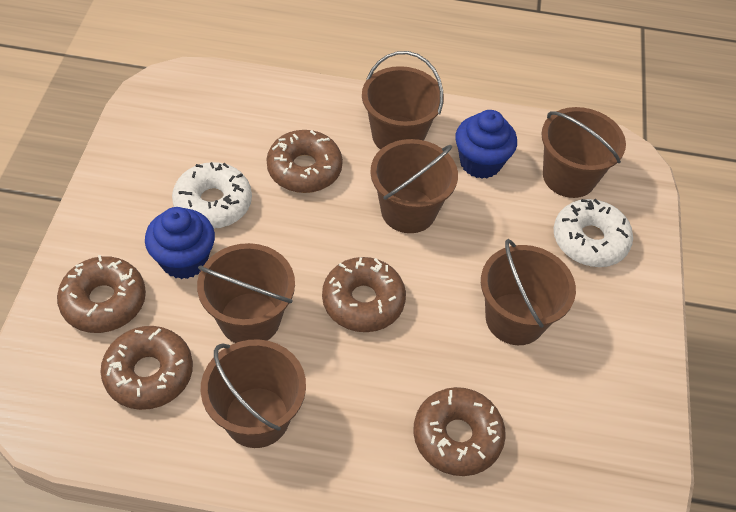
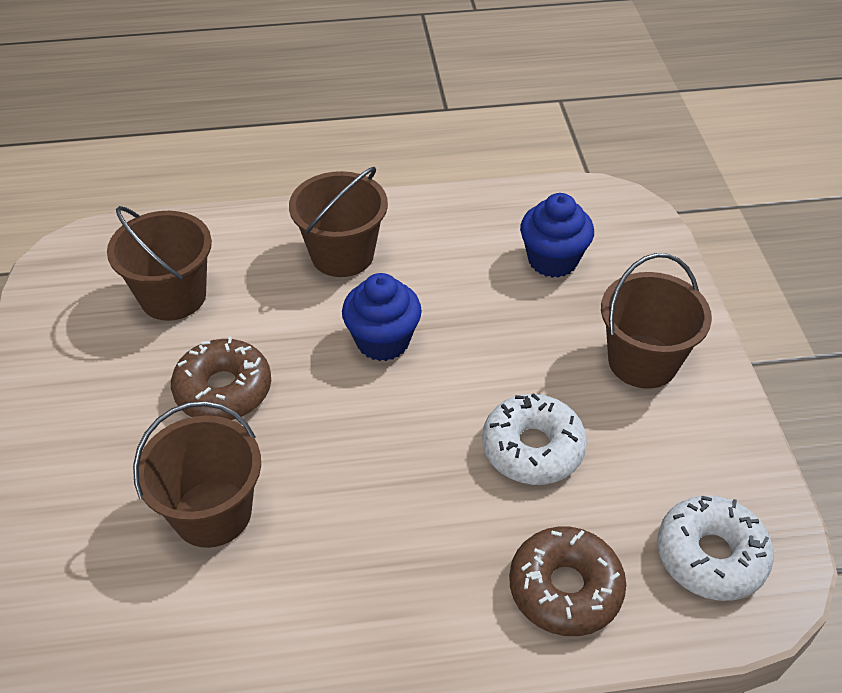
brown bucket: 6 -> 4
brown donut: 5 -> 2

